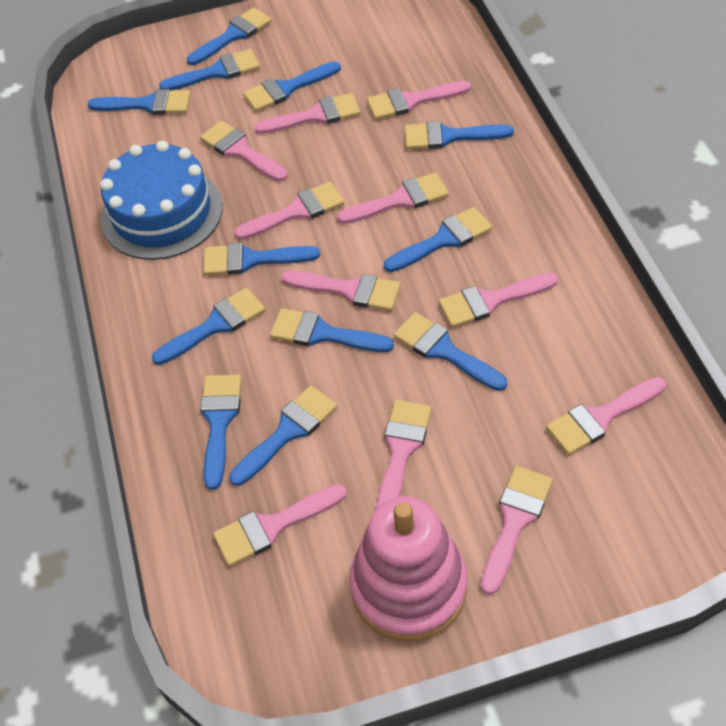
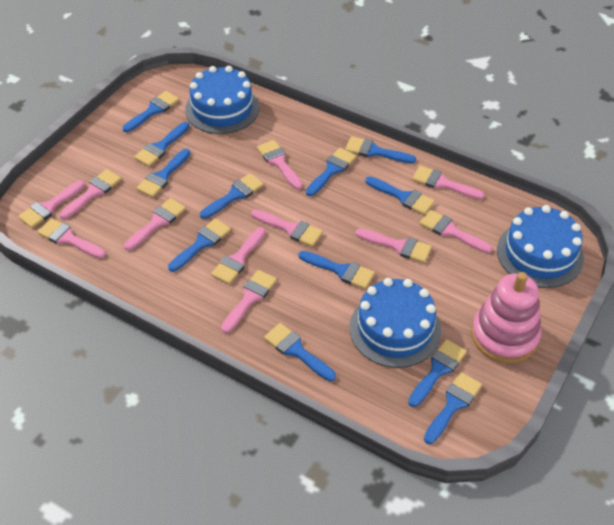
blue cake: 1 -> 3

